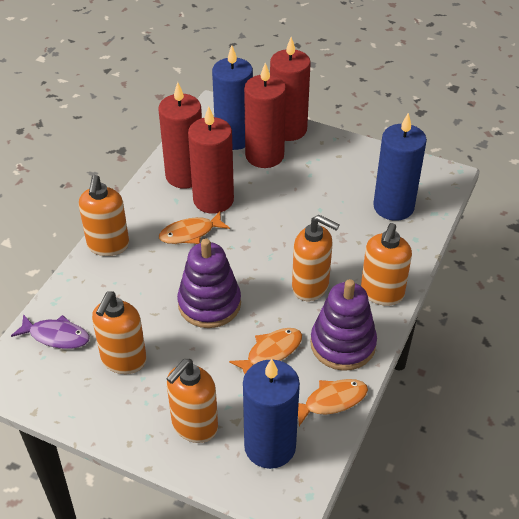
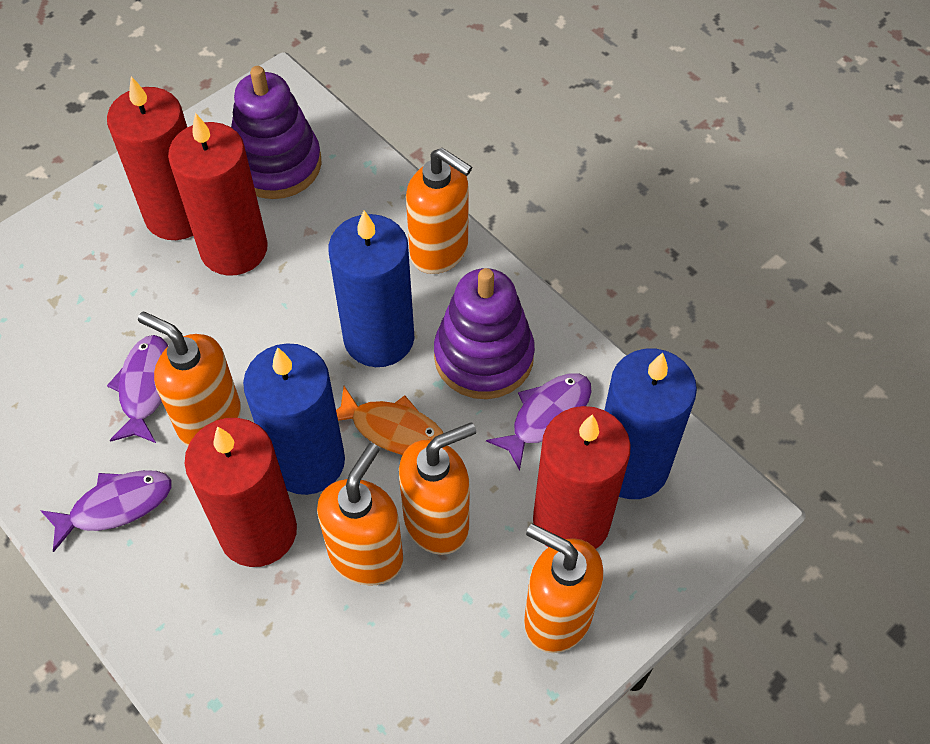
orange fish: 3 -> 1
purple fish: 1 -> 3

